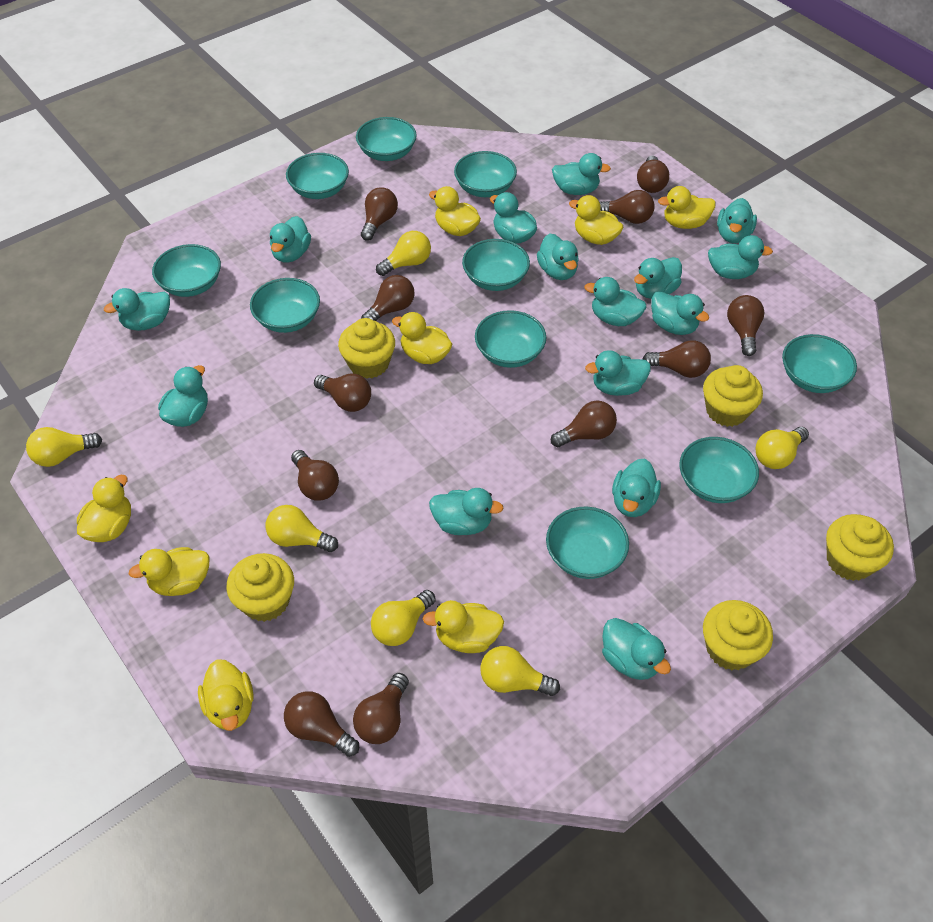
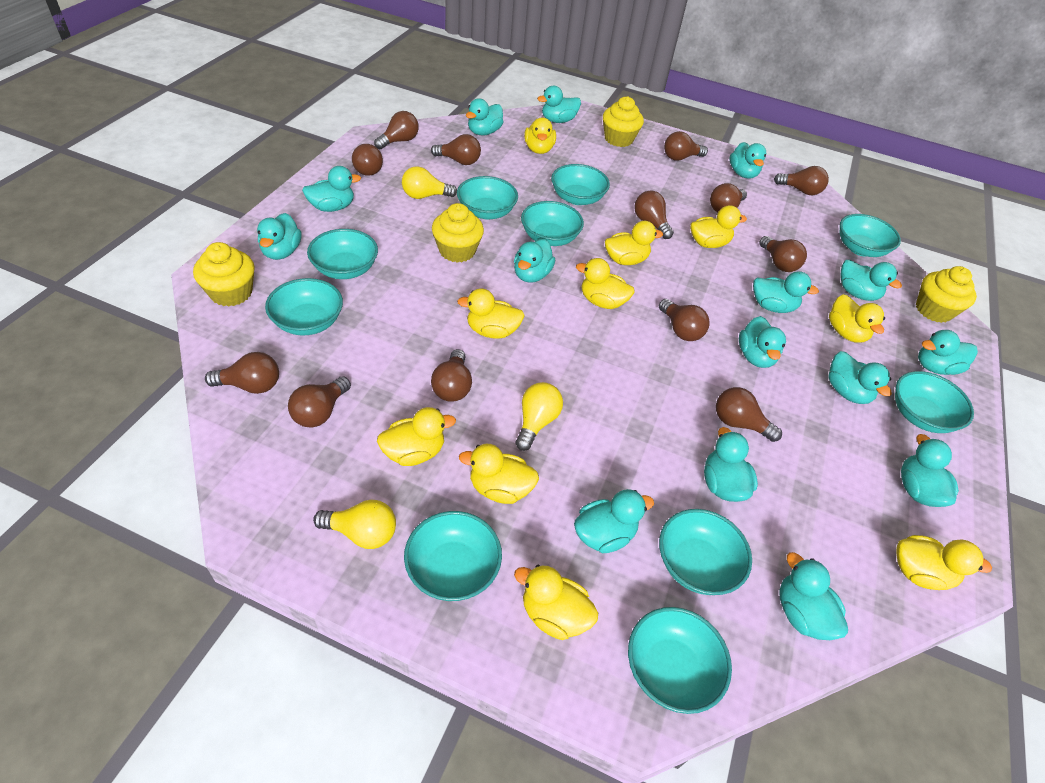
brown light bulb: 11 -> 13
yellow cupcake: 5 -> 4
yellow duck: 8 -> 10
yellow light bulb: 6 -> 3

